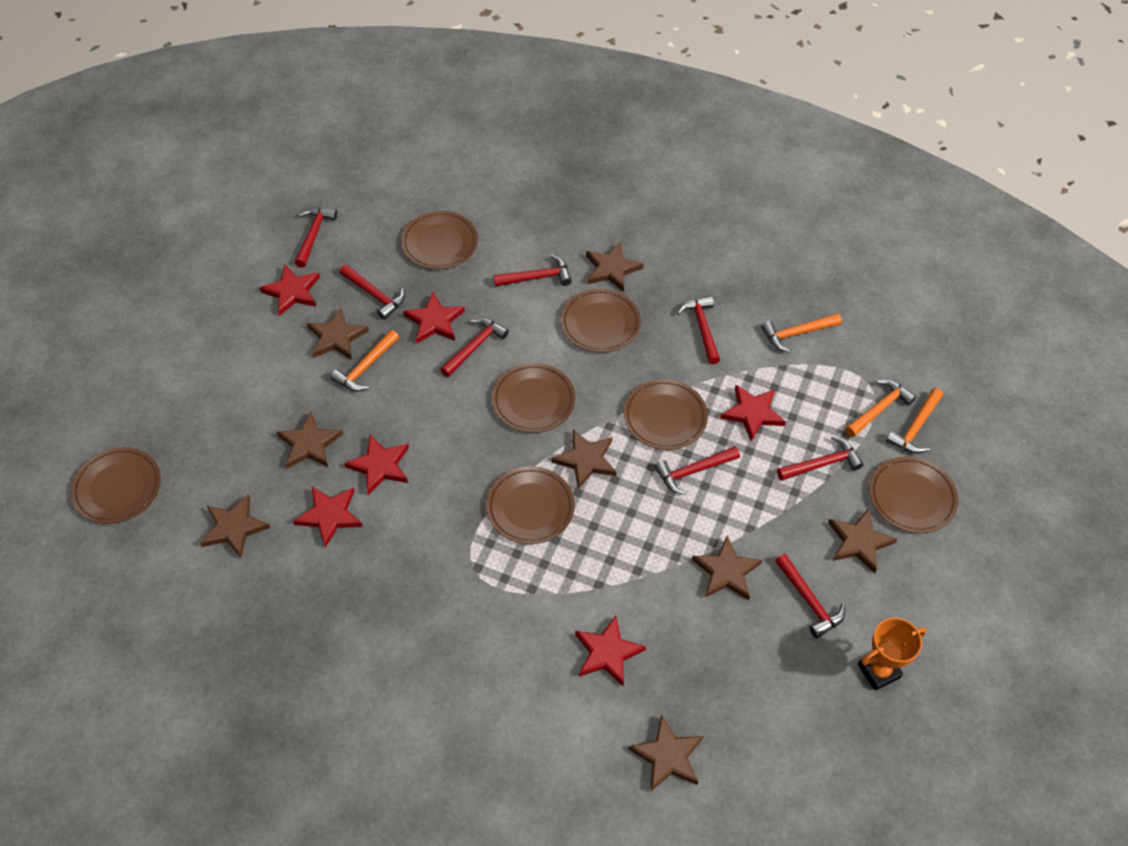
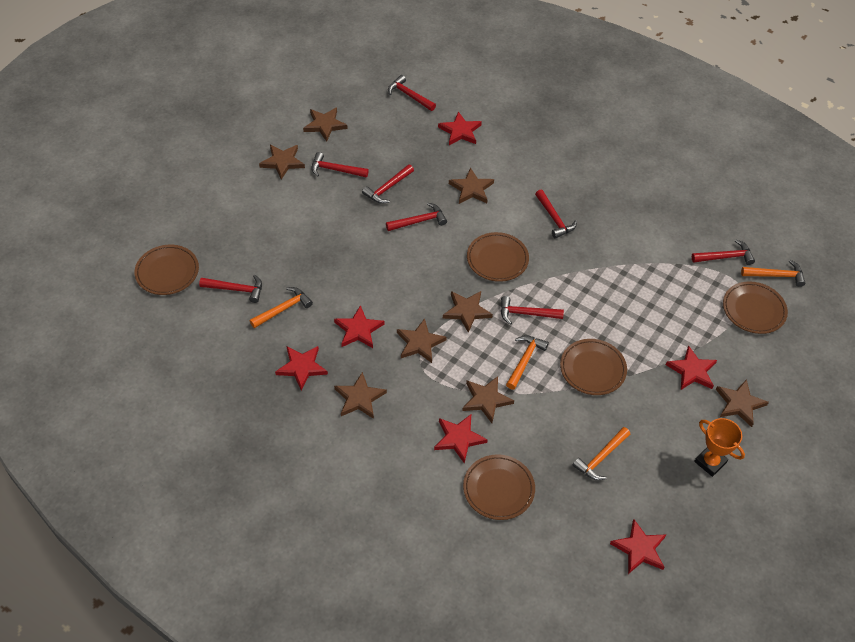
brown plate: 7 -> 5

